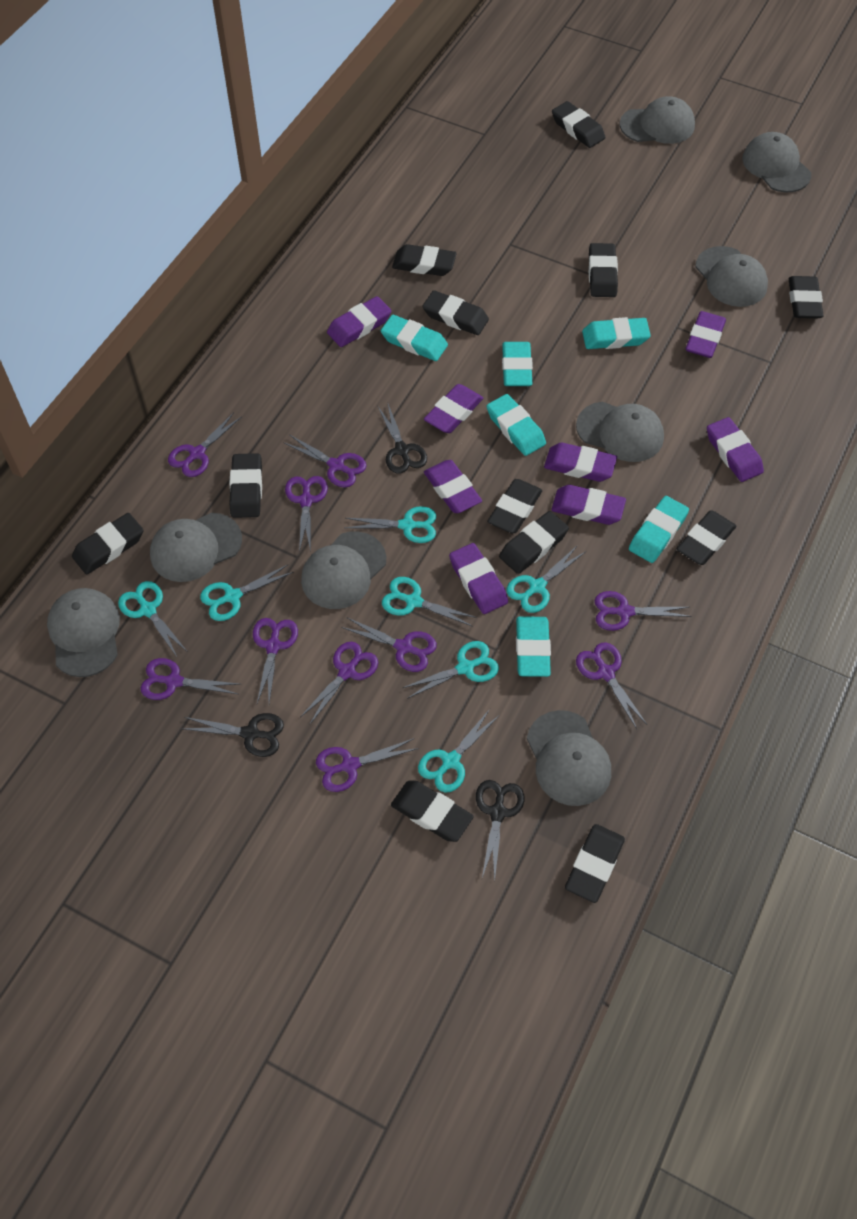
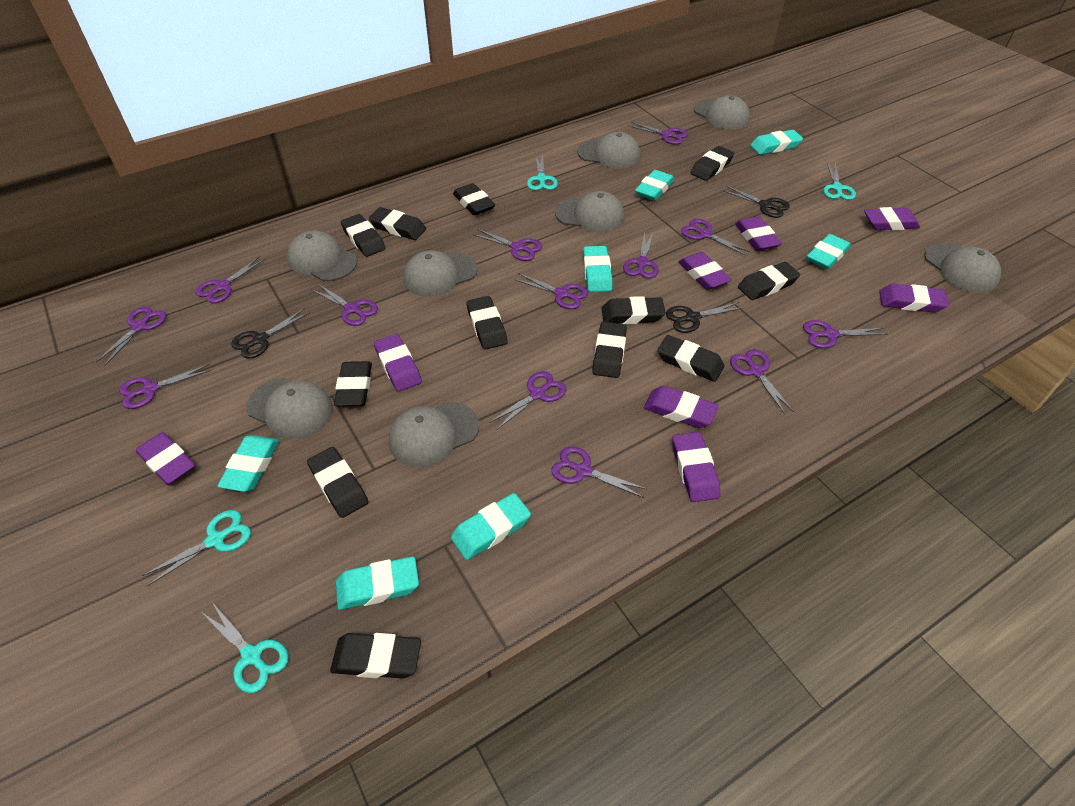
purple scissors: 10 -> 13
turquoise eraser: 6 -> 7
turquoise scissors: 7 -> 4

